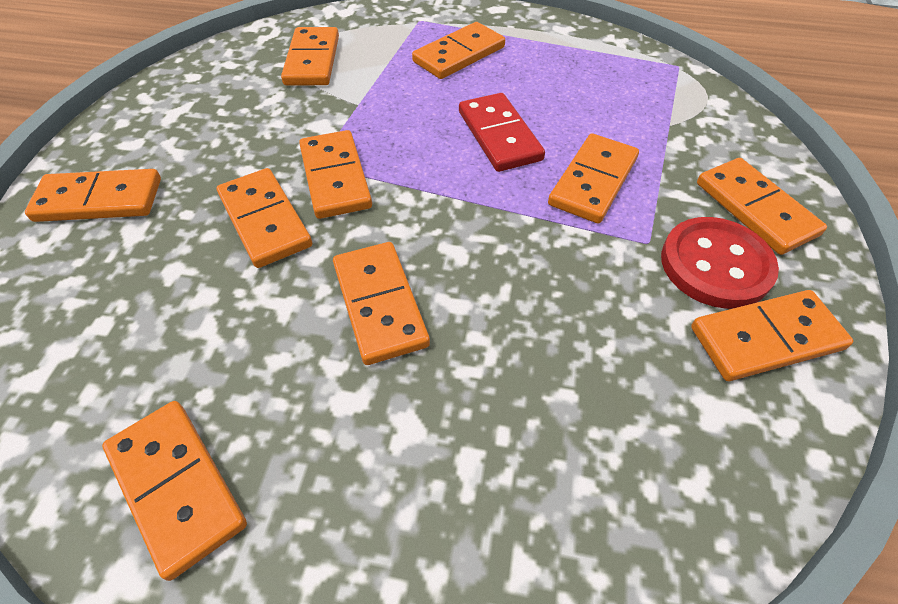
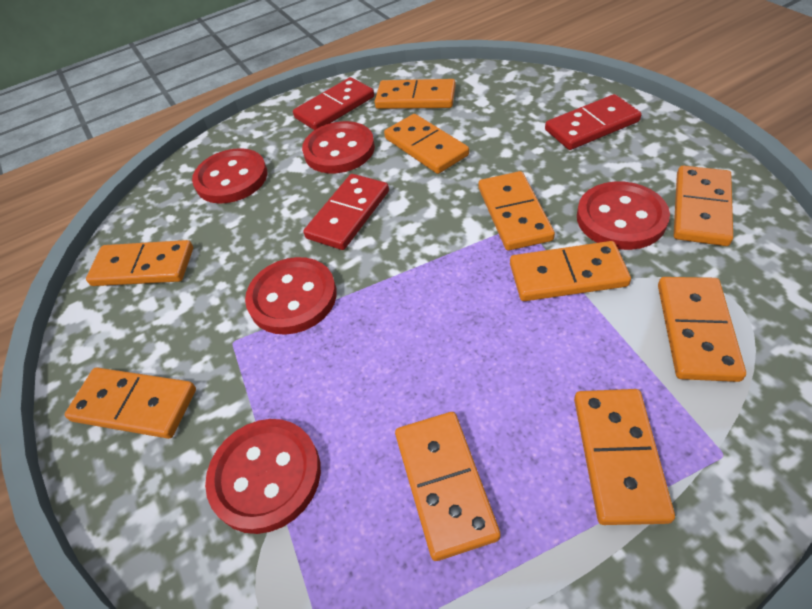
red button: 1 -> 5
red domino: 1 -> 3

